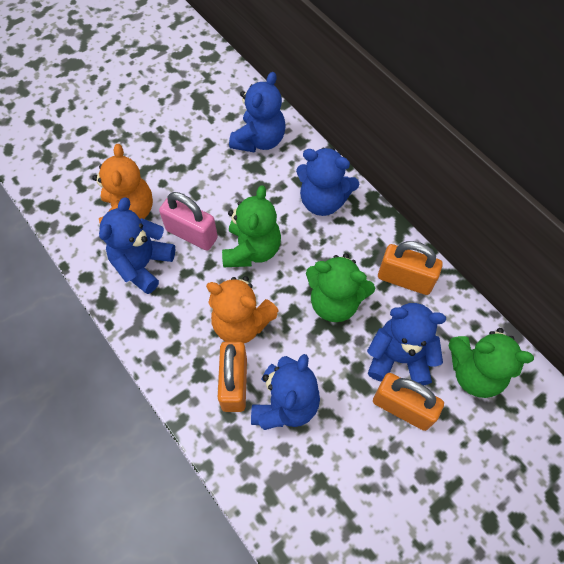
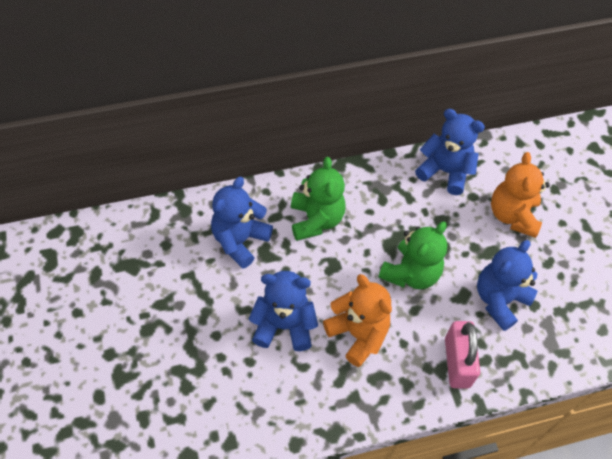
blue teddy bear: 5 -> 4
green teddy bear: 3 -> 2
orange padlock: 3 -> 0

